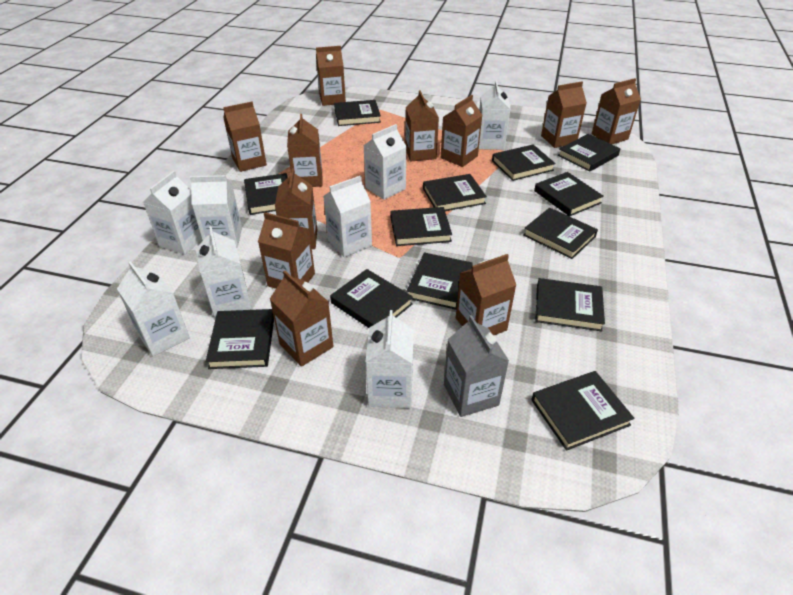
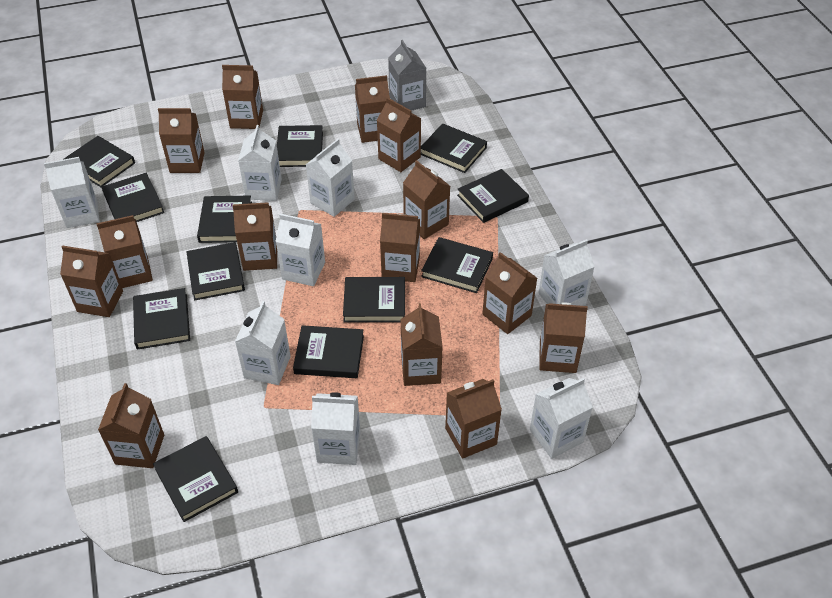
black book: 13 -> 12
brown carton: 11 -> 14

